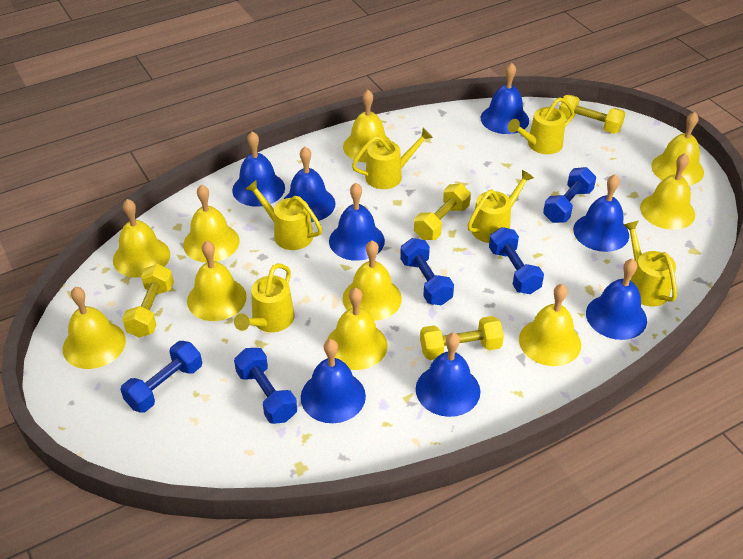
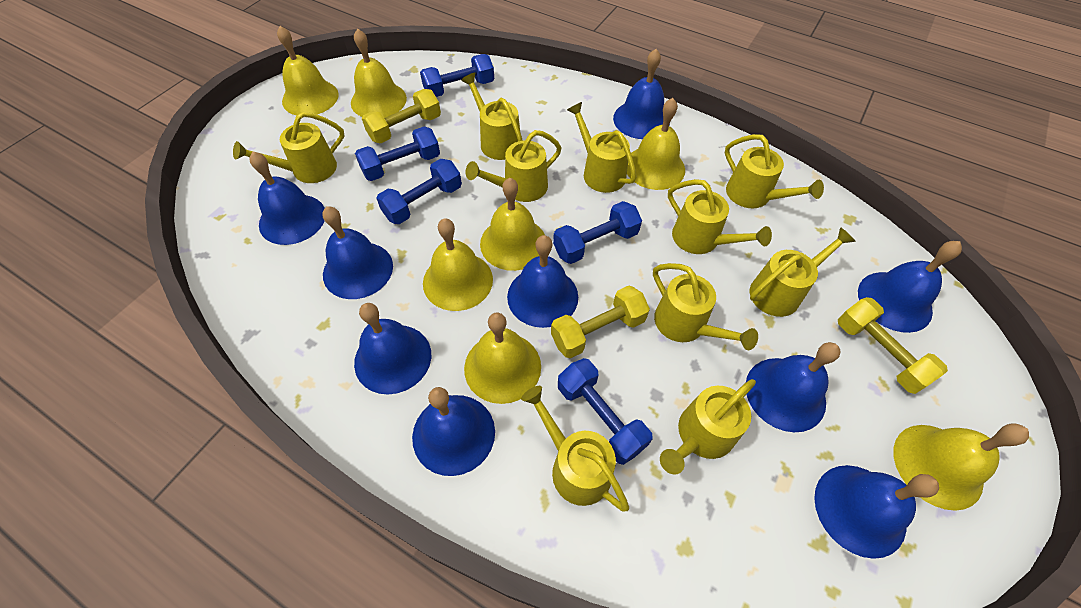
blue bell: 8 -> 9
yellow bell: 10 -> 7
yellow dumbbell: 4 -> 3
yellow watering can: 6 -> 10

